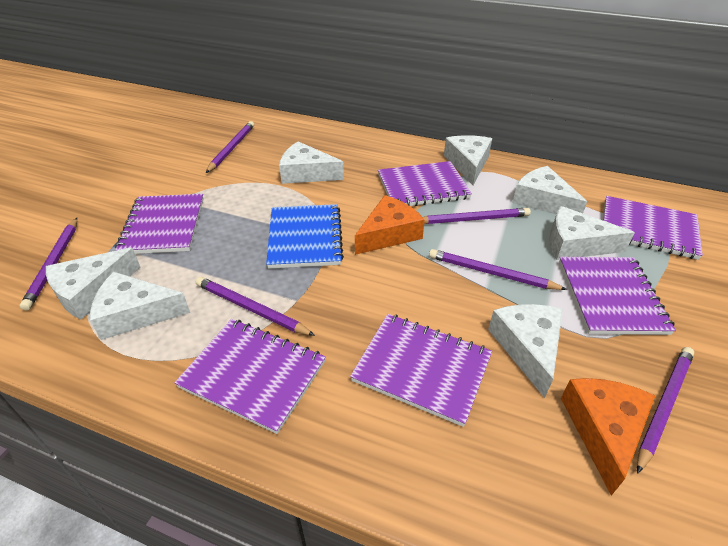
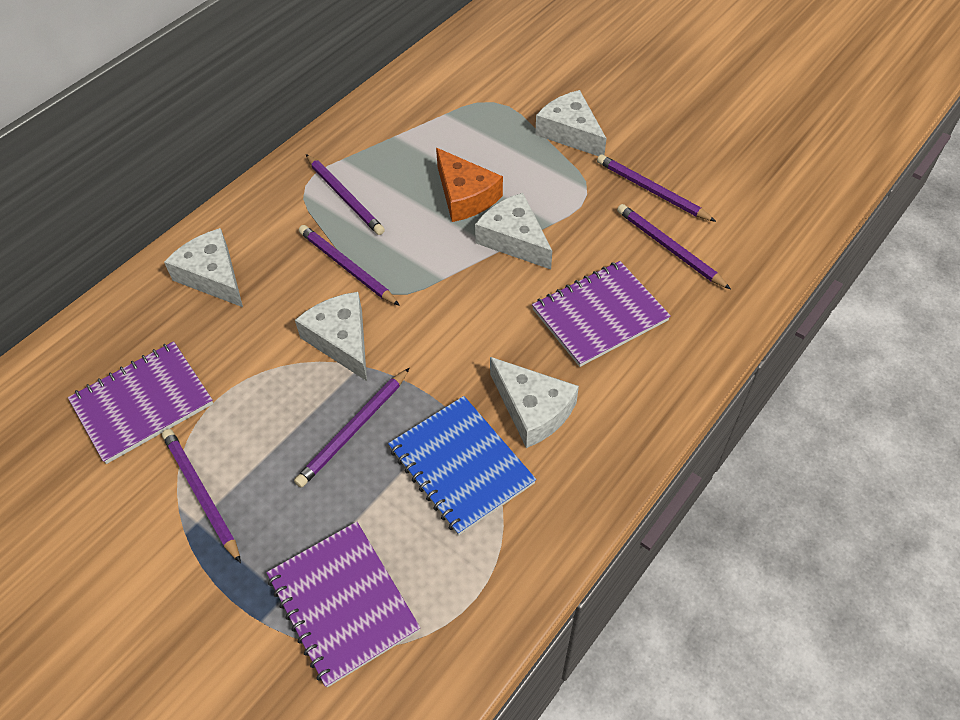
orange cheese: 2 -> 1
purple notebook: 6 -> 3
white cheese: 7 -> 5

